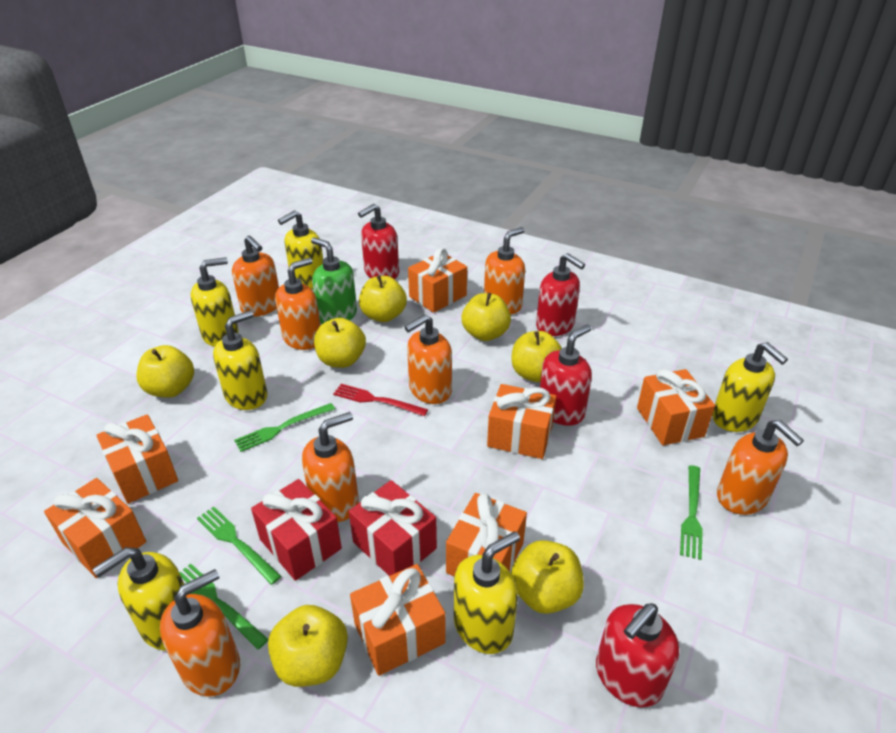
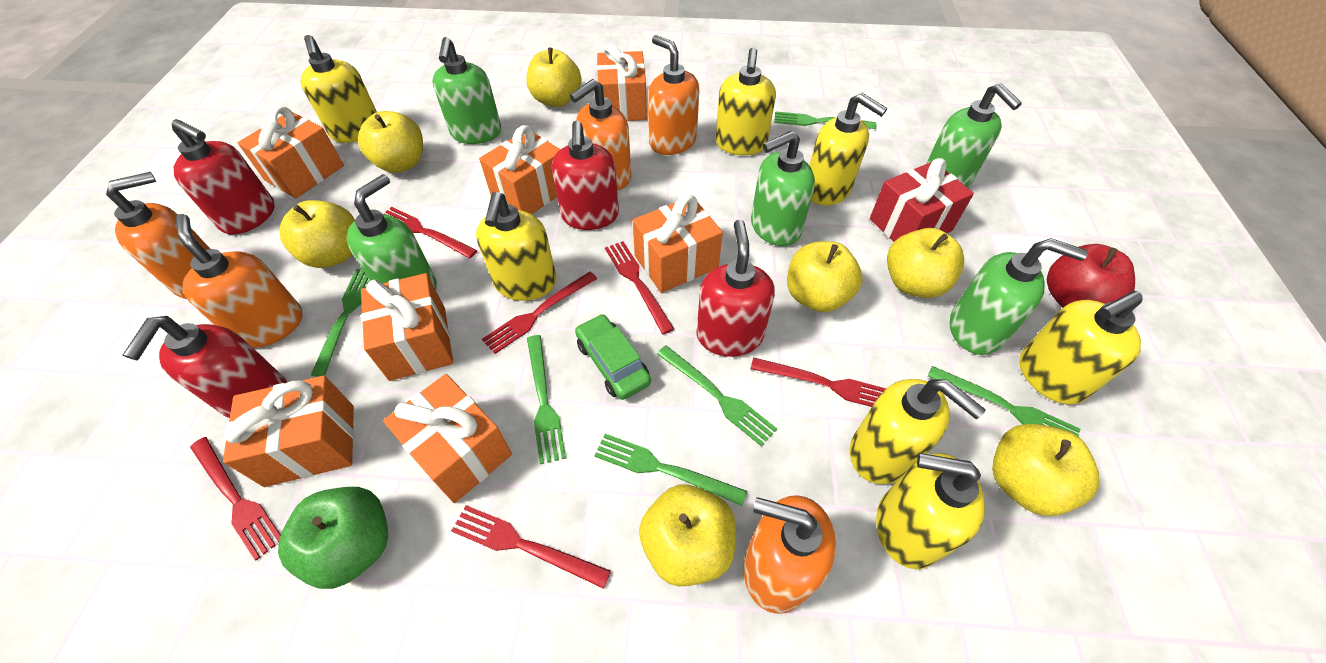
green apple: 0 -> 1
green car: 0 -> 1
green fork: 4 -> 6
green soap dispenser: 1 -> 5
orange soap dispenser: 7 -> 5
red apple: 0 -> 1
red fork: 1 -> 6
red gift: 2 -> 1
yellow soap dispenser: 6 -> 7

